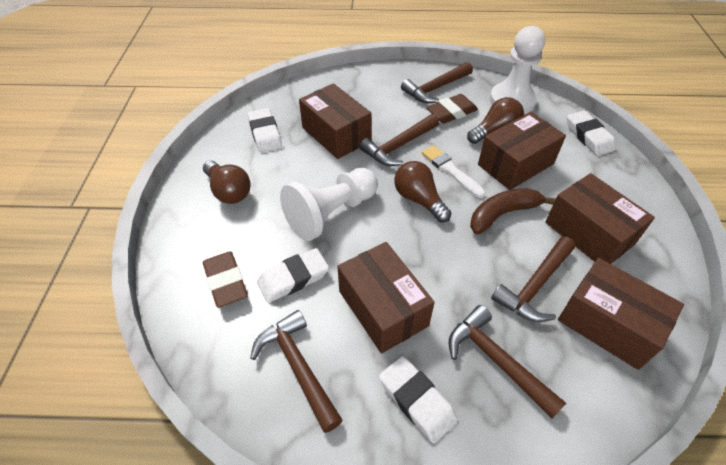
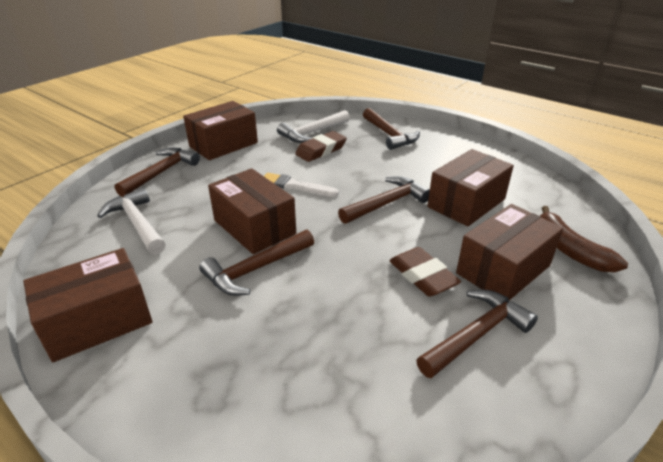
brown light bulb: 3 -> 0
white eraser: 4 -> 0
white hammer: 0 -> 2
white pawn: 2 -> 0

